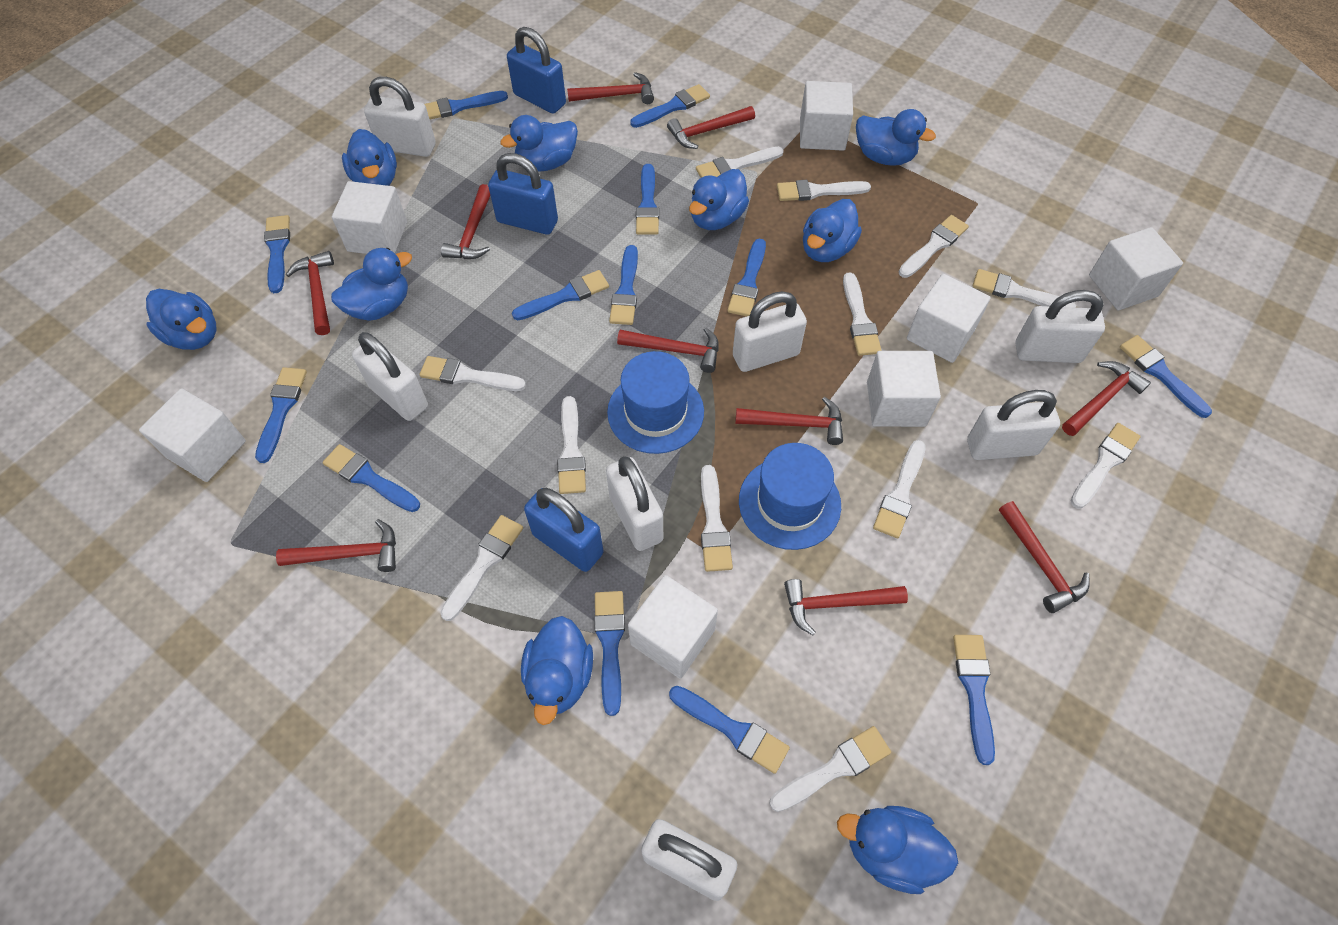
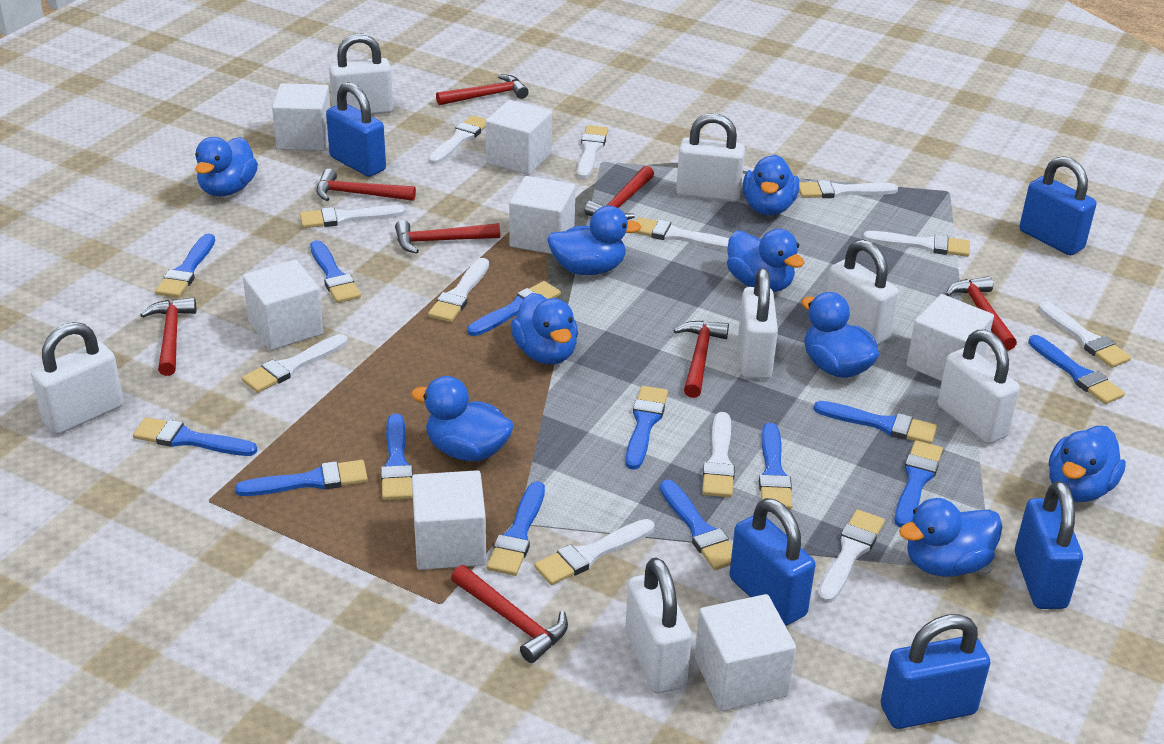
blue hat: 2 -> 0
blue padlock: 3 -> 5
red hammer: 10 -> 8

